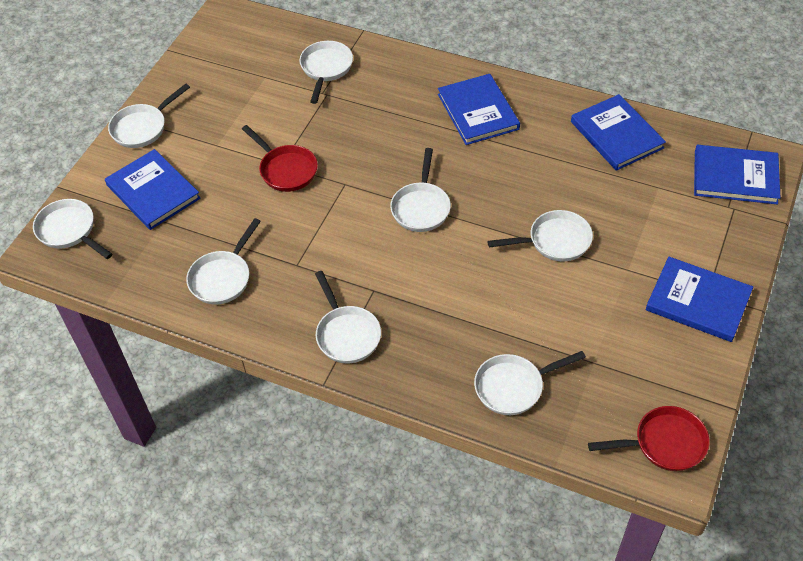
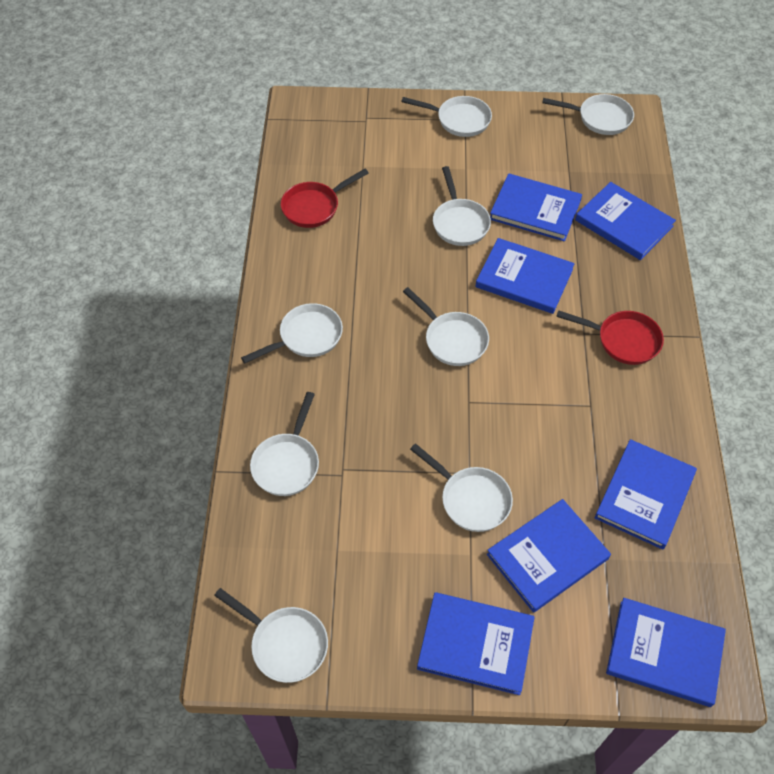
blue book: 5 -> 7

